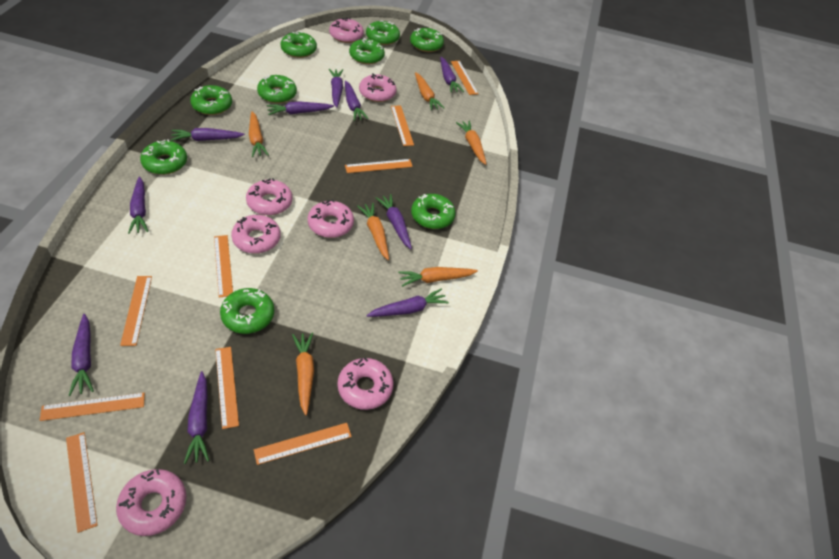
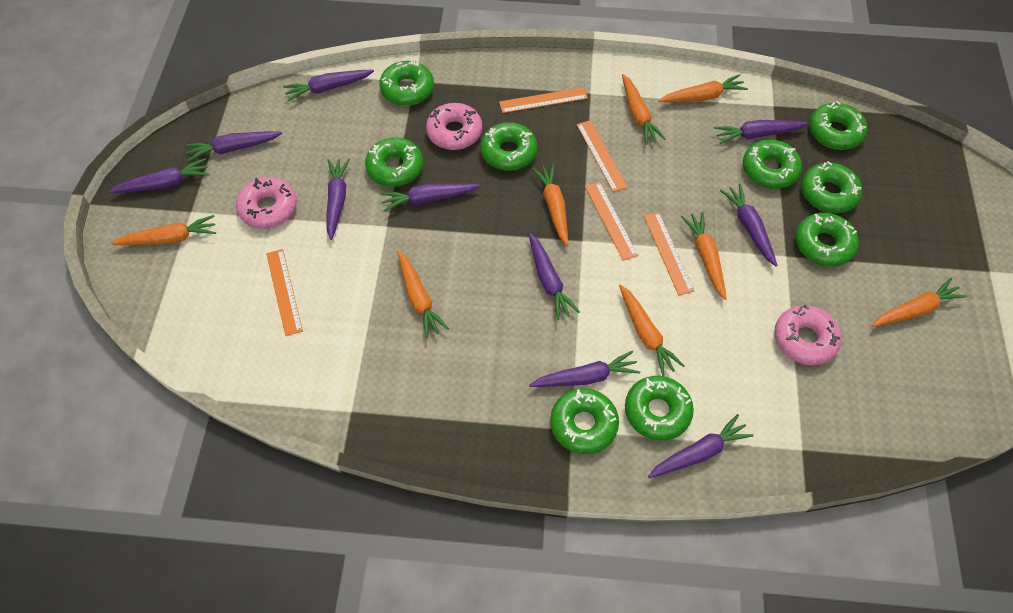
orange carrot: 6 -> 8
orange ruler: 9 -> 5
pink donut: 7 -> 3

